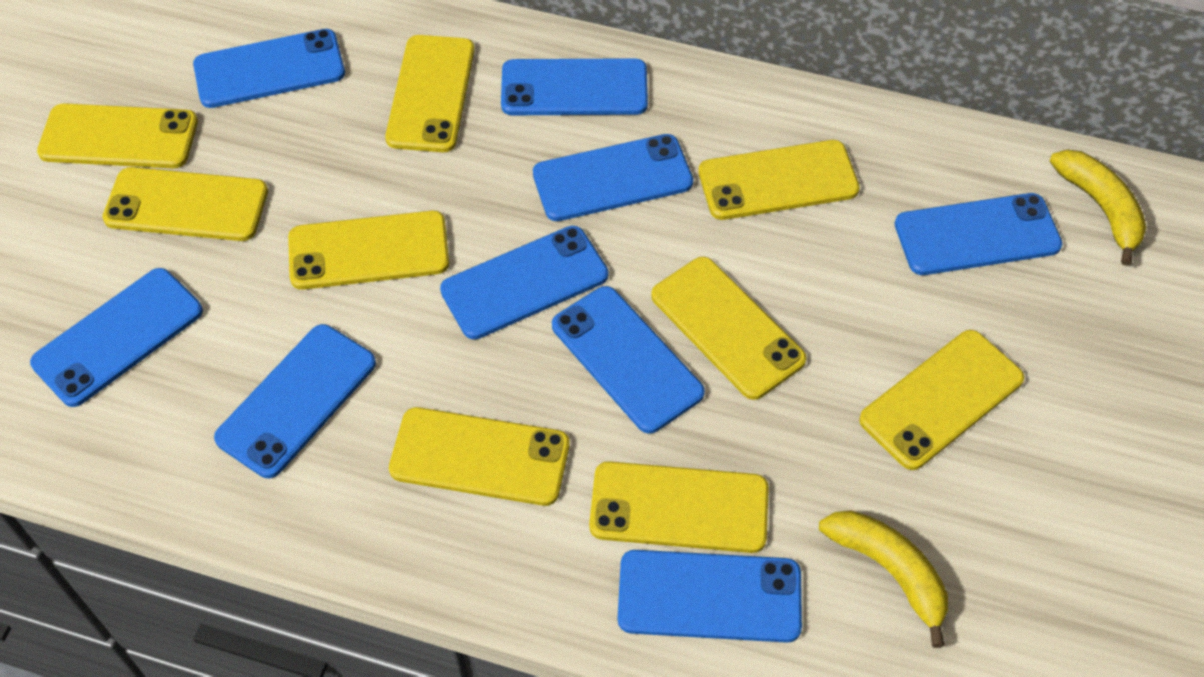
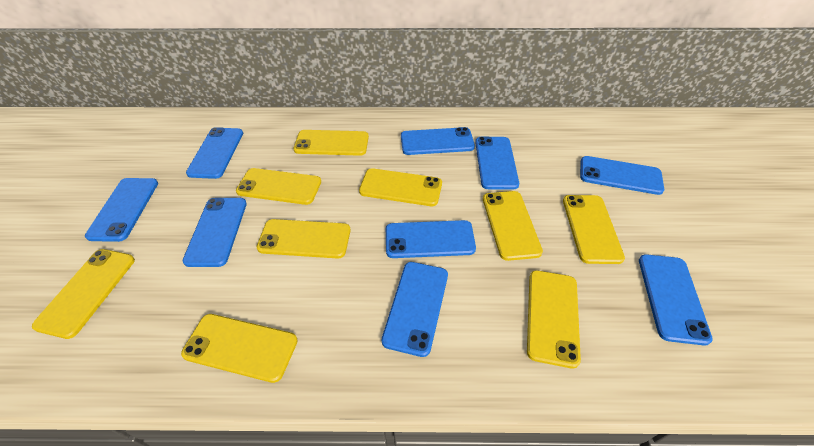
yellow banana: 2 -> 0

